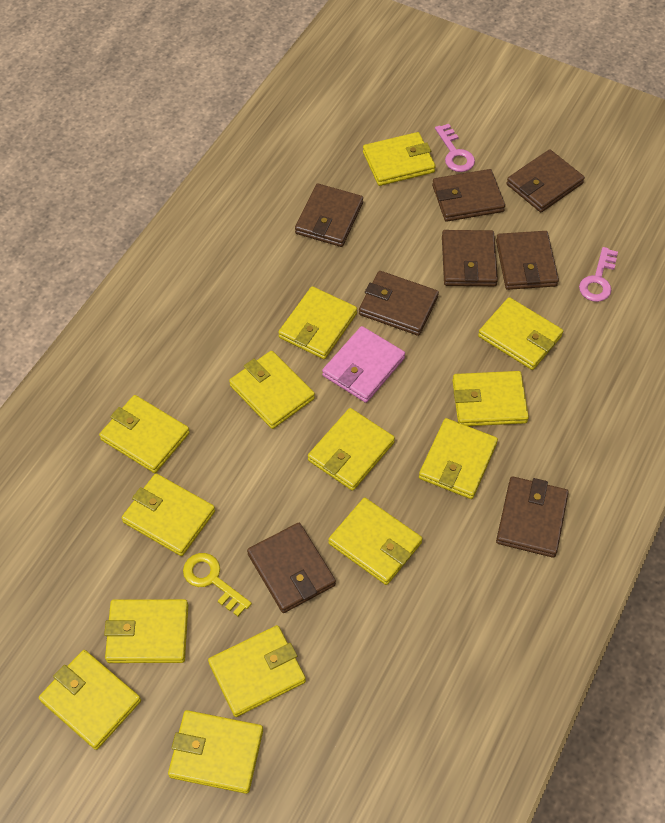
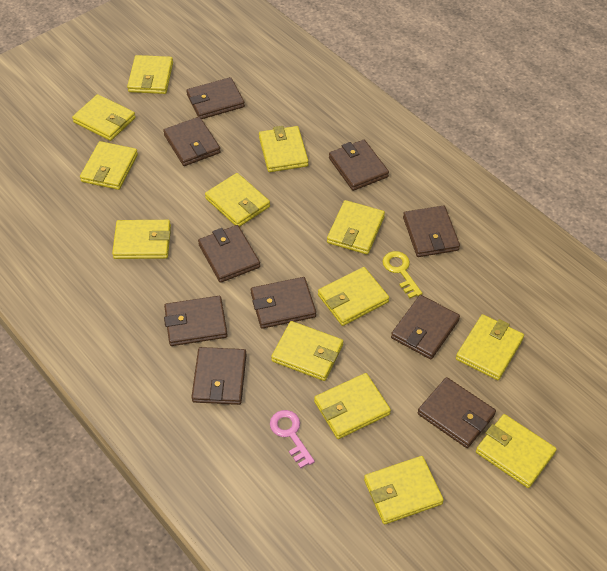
brown wallet: 8 -> 10
pink key: 2 -> 1
pink wallet: 1 -> 0
yellow wallet: 14 -> 13

